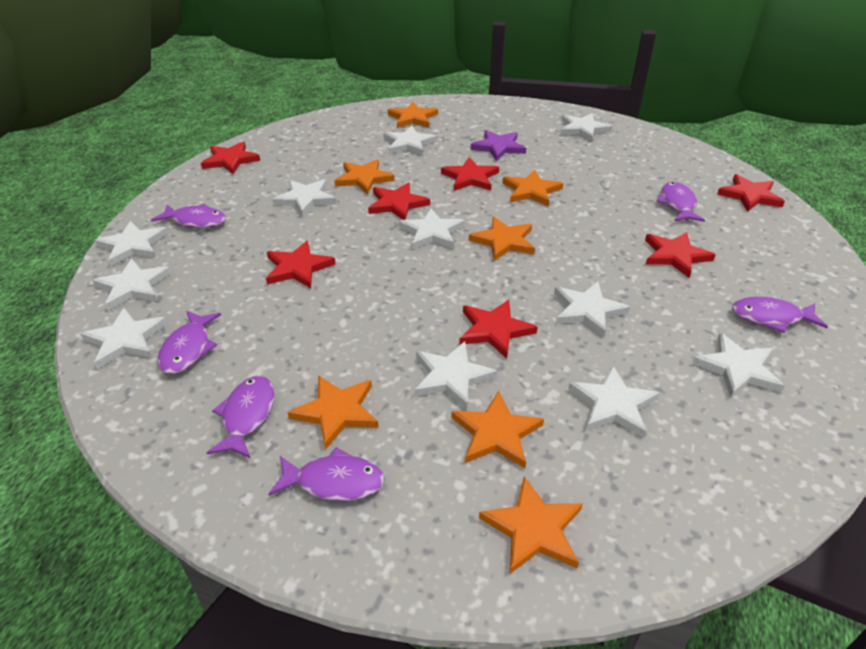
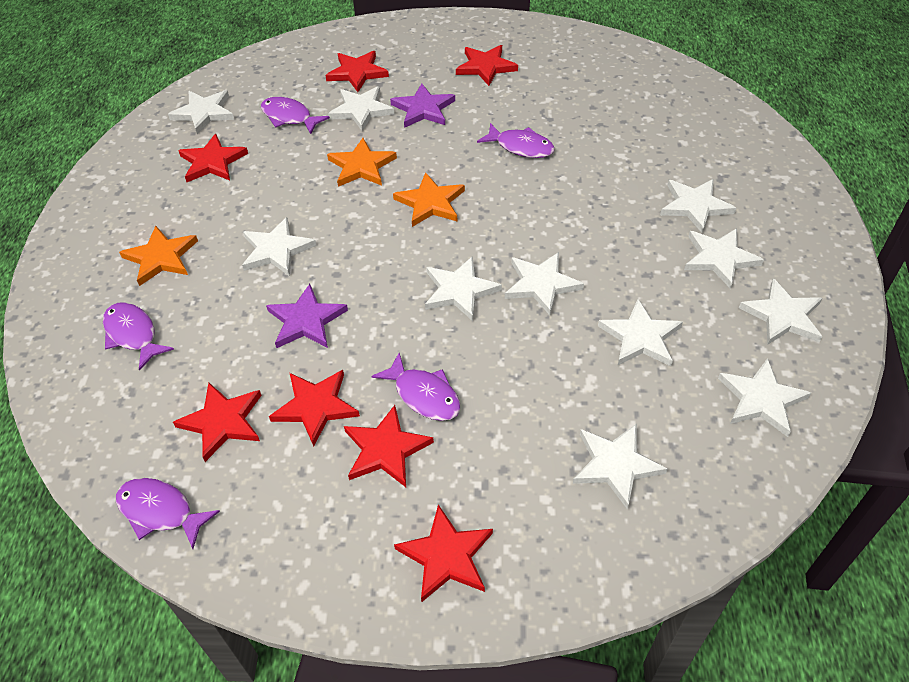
orange star: 7 -> 3
purple fish: 6 -> 5
purple star: 1 -> 2

